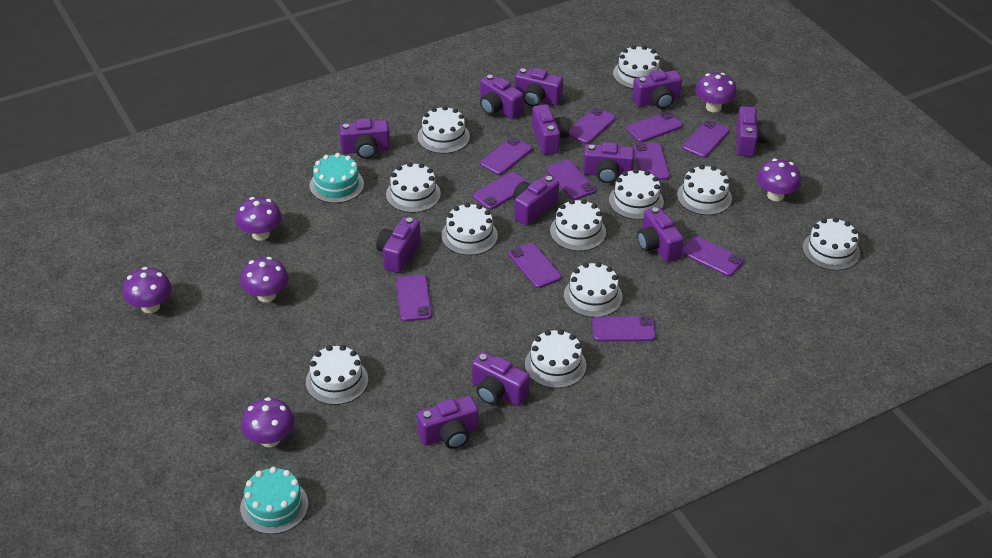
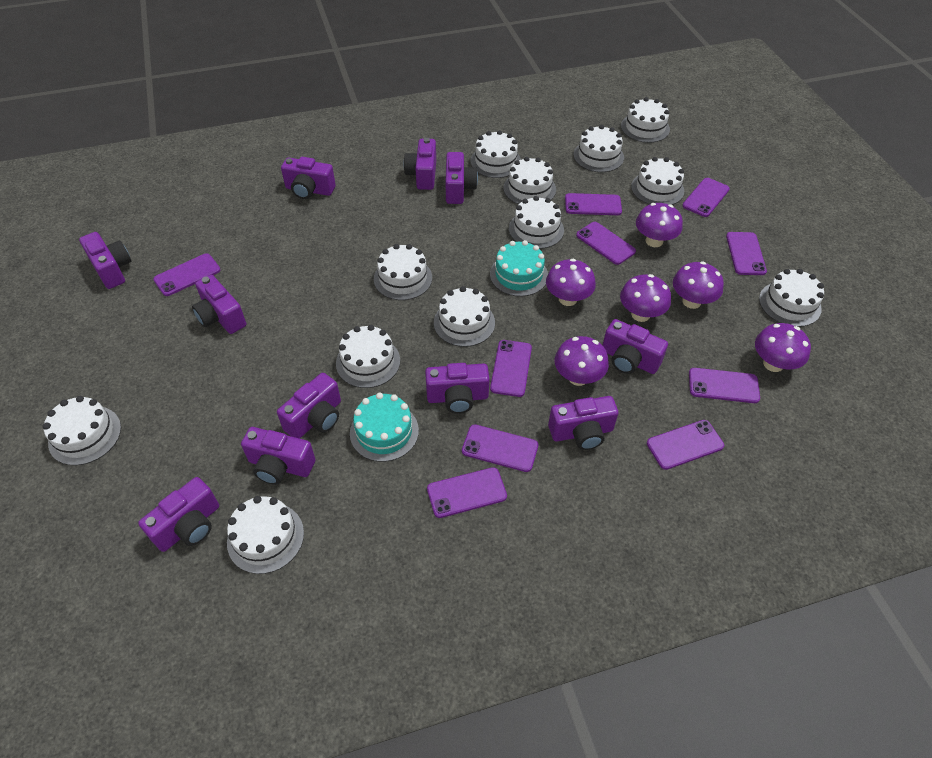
purple camera: 12 -> 11
purple phone: 11 -> 10
white cake: 11 -> 12

